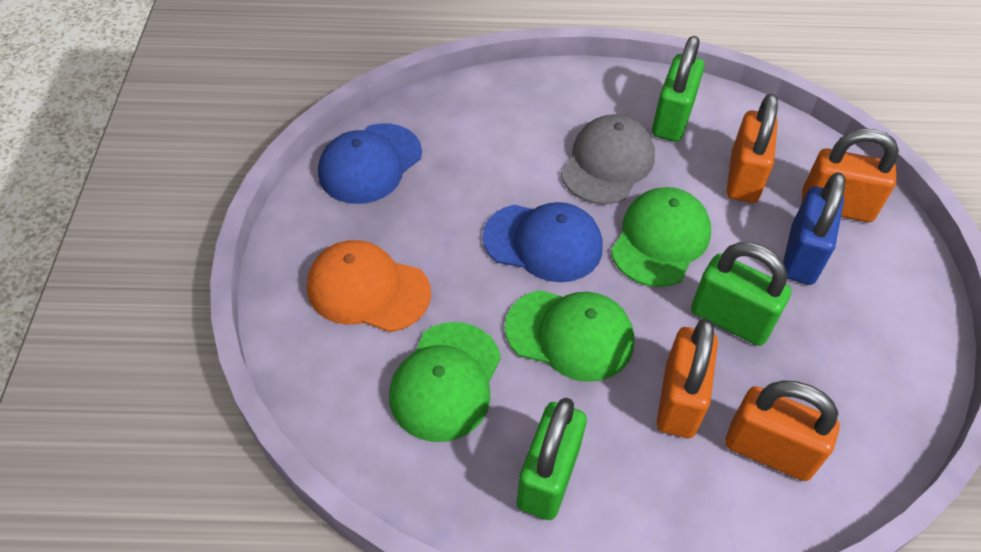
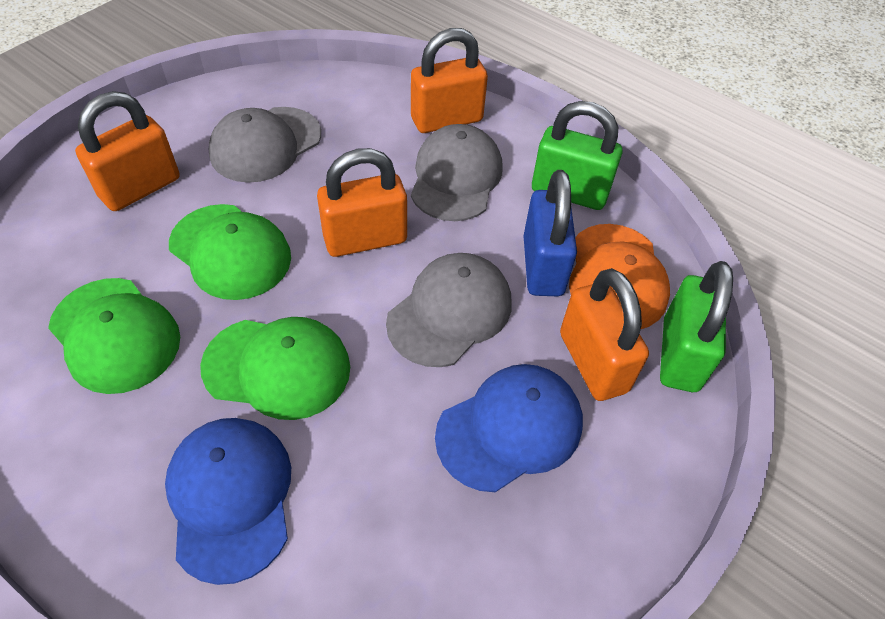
green padlock: 3 -> 2
grey cap: 1 -> 3

